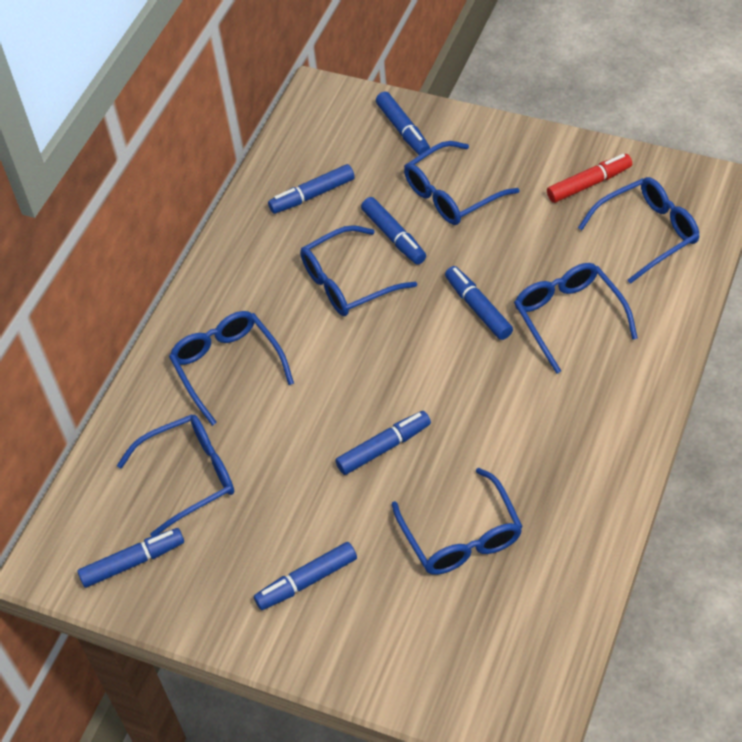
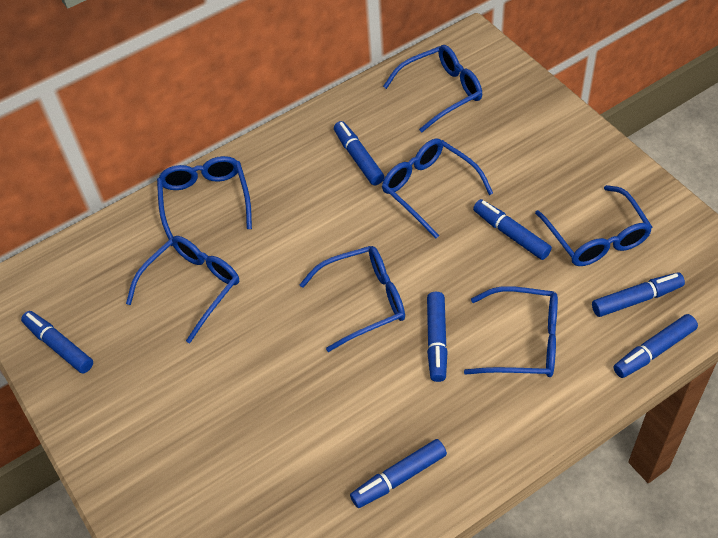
red marker: 1 -> 0

